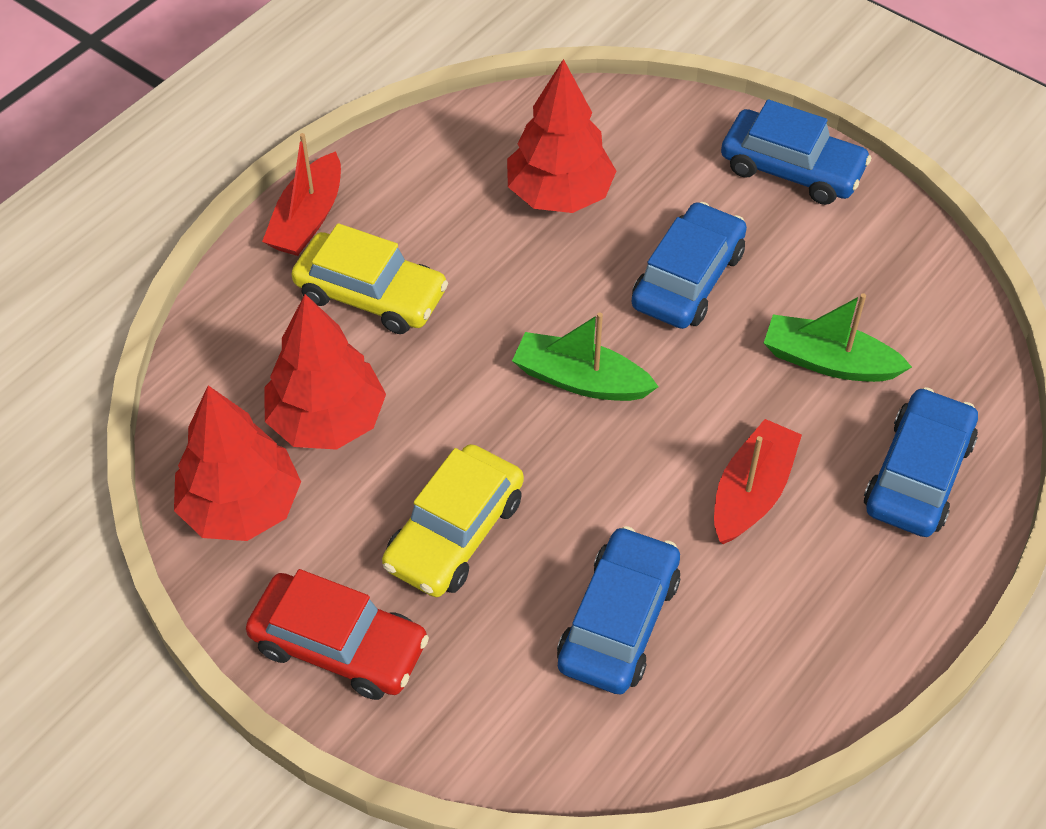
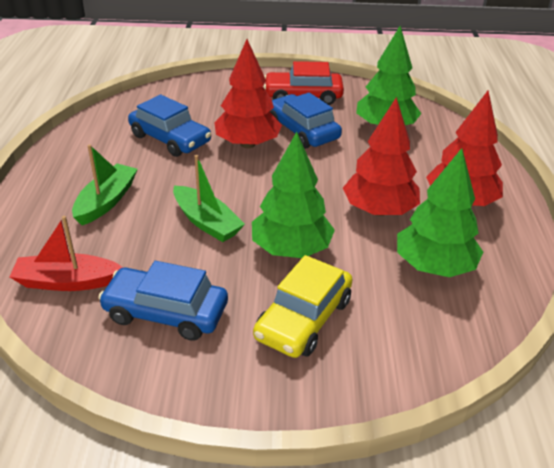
blue car: 4 -> 3
green tree: 0 -> 3
red boat: 2 -> 1
yellow car: 2 -> 1

